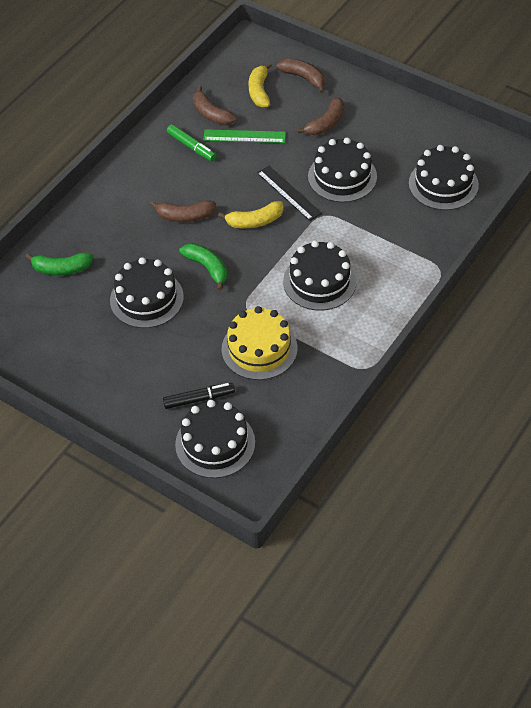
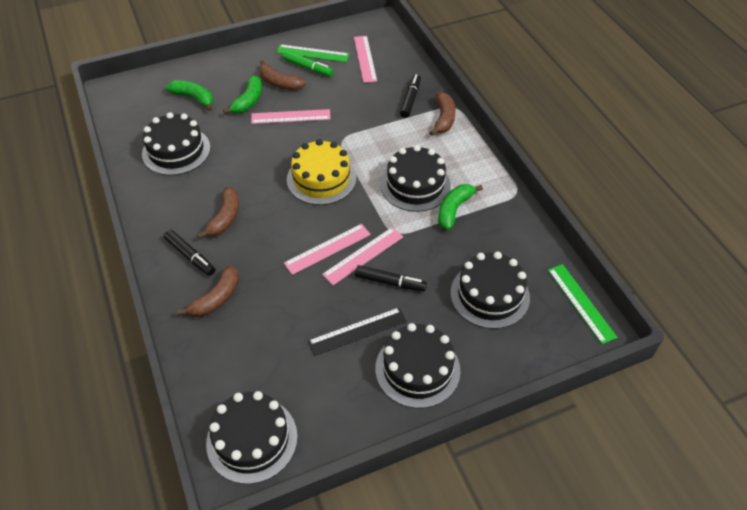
black marker: 1 -> 3
green banana: 2 -> 3
green ruler: 1 -> 2
pink ruler: 0 -> 4
yellow banana: 2 -> 0

